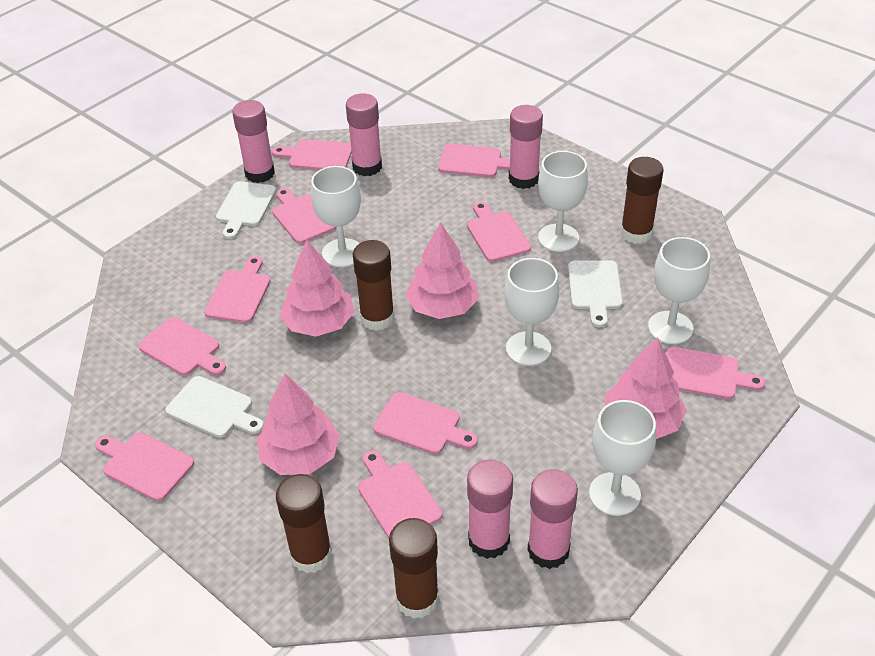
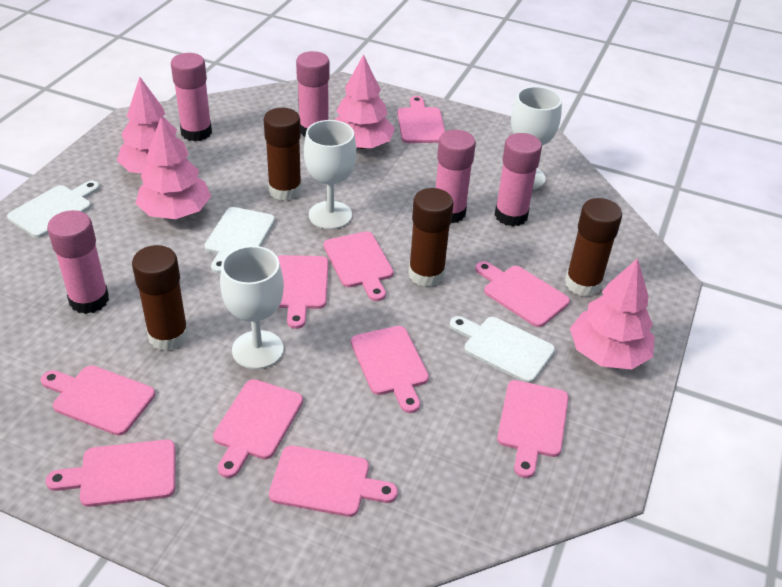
white goblet: 5 -> 3

